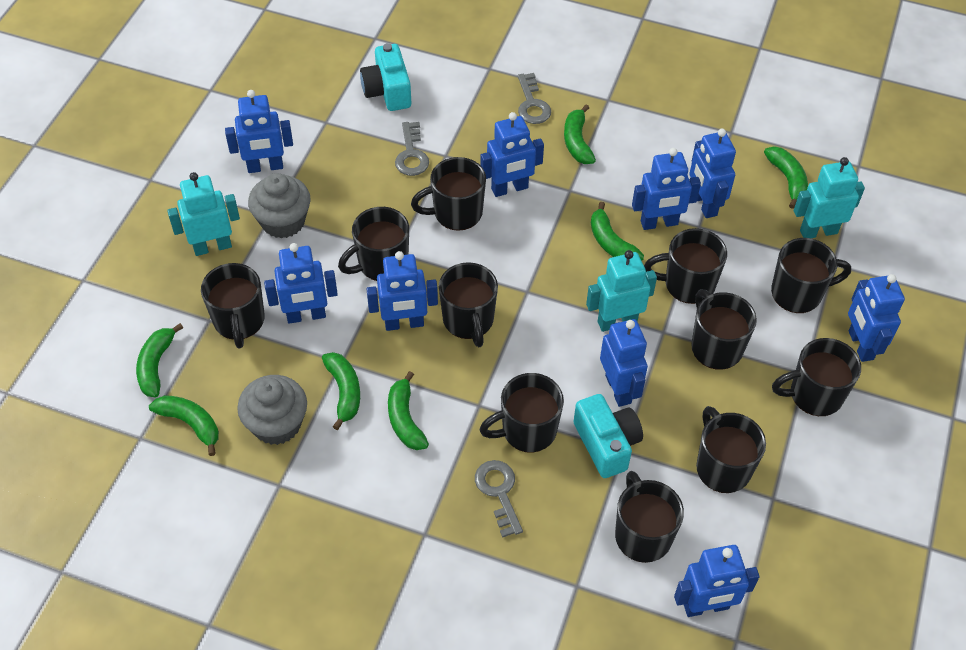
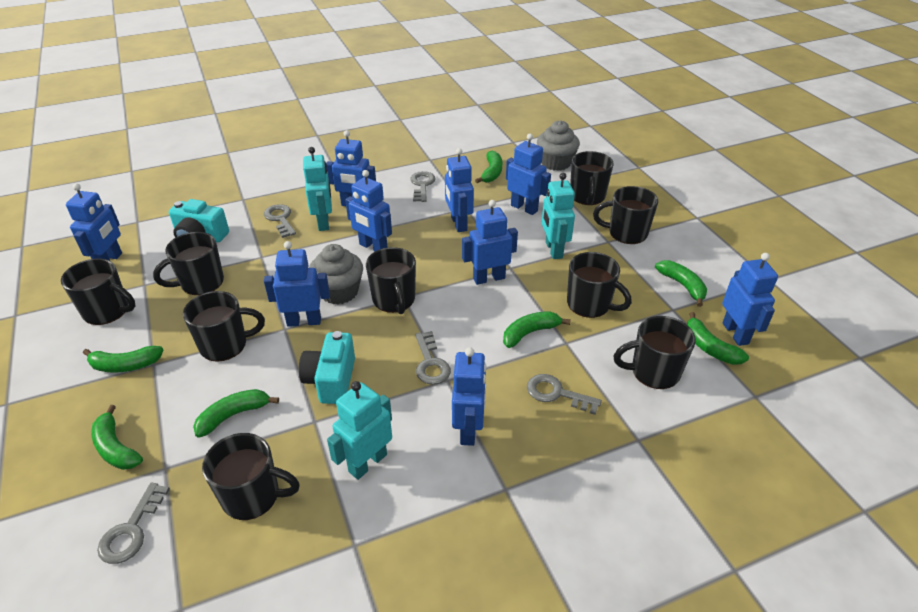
black mug: 11 -> 9
grey key: 3 -> 5

